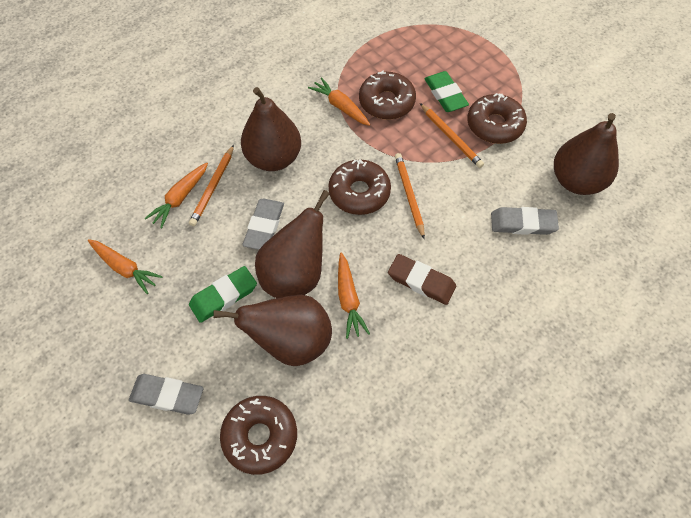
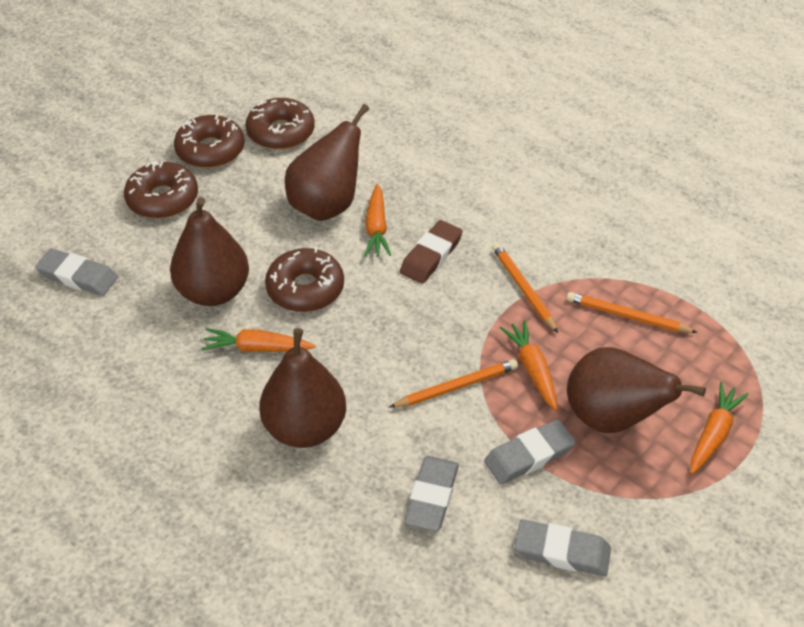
green eraser: 2 -> 0
grey eraser: 3 -> 4

